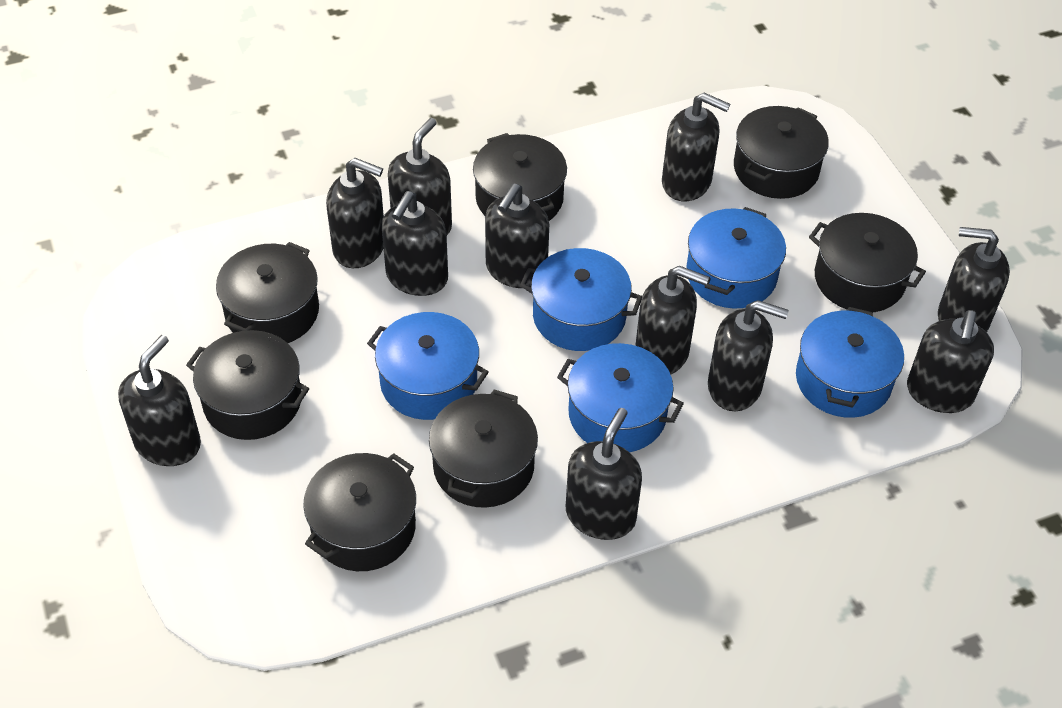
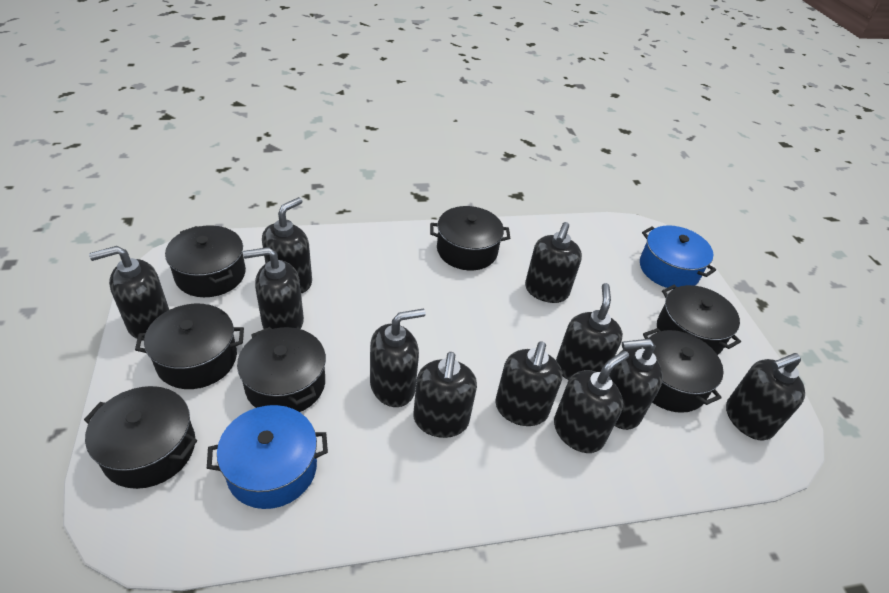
blue pot: 5 -> 2

